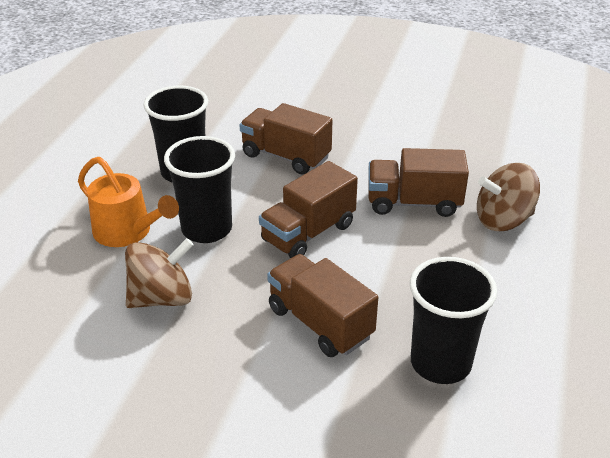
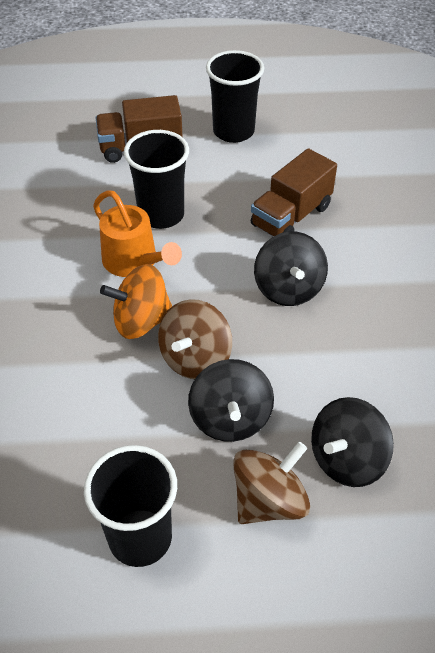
black spinning top: 0 -> 3
brown truck: 4 -> 2
orange spinning top: 0 -> 1

